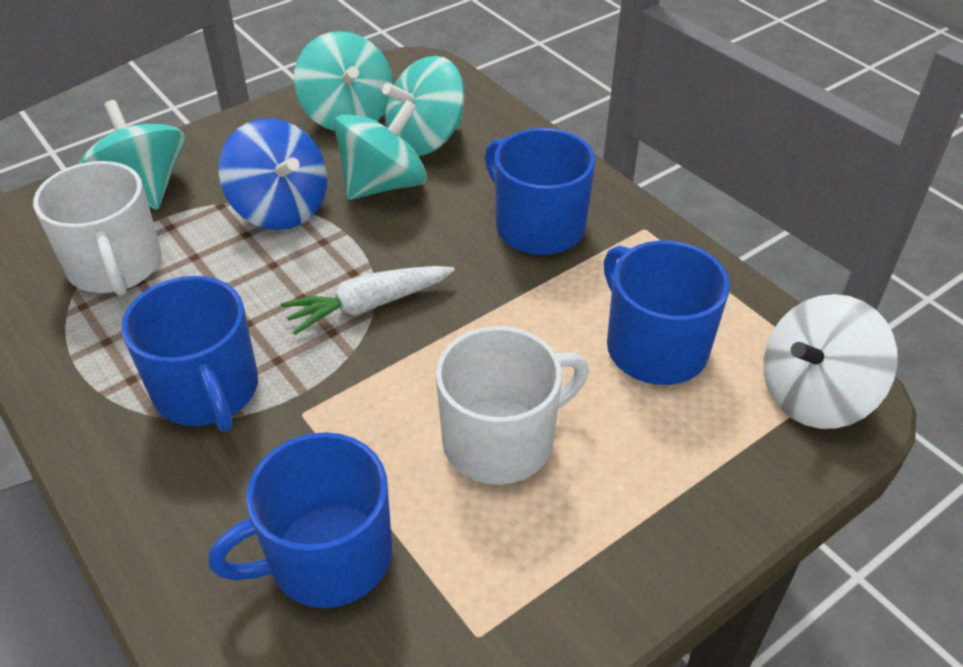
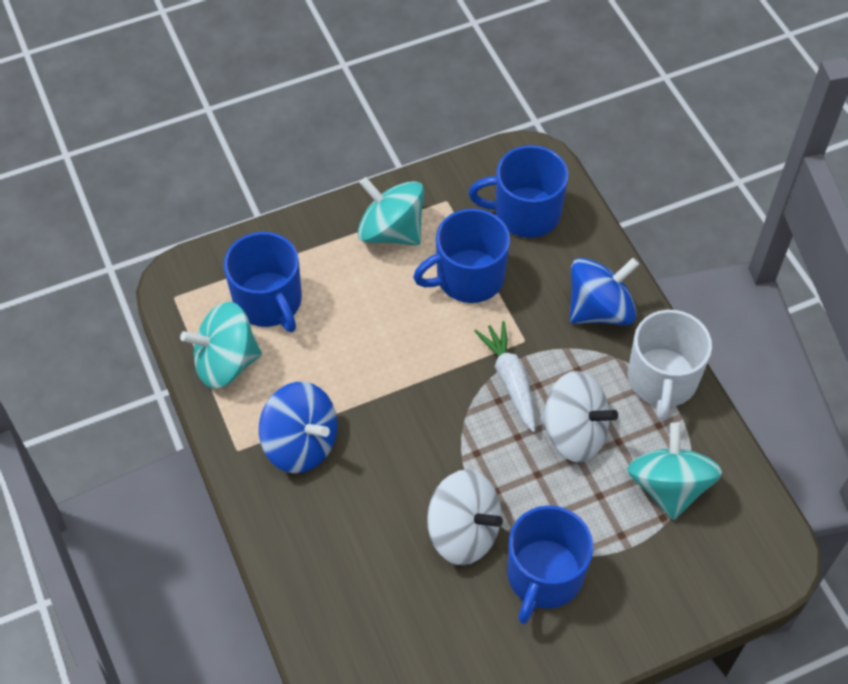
blue spinning top: 1 -> 2
turquoise spinning top: 4 -> 3
white mug: 2 -> 1
white spinning top: 1 -> 2

